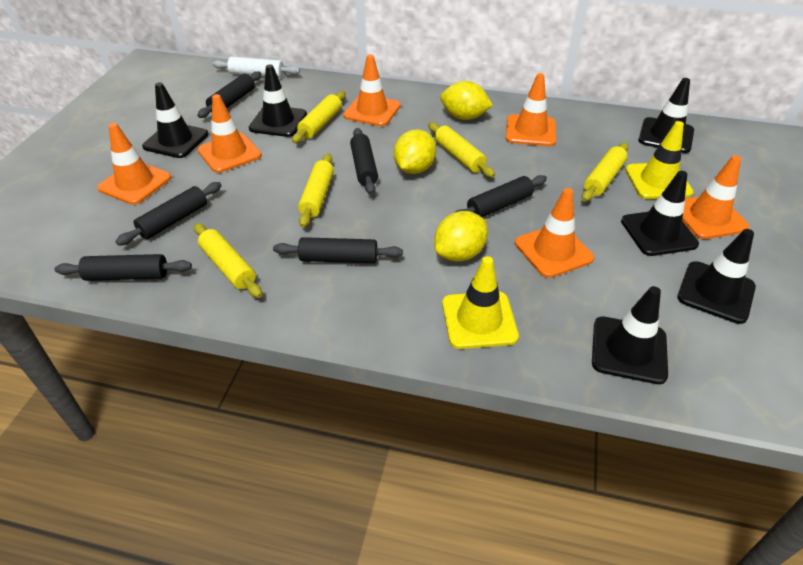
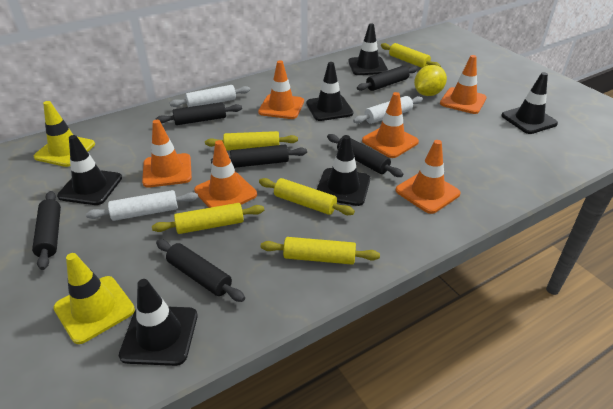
white rolling pin: 1 -> 3
yellow lemon: 3 -> 1

